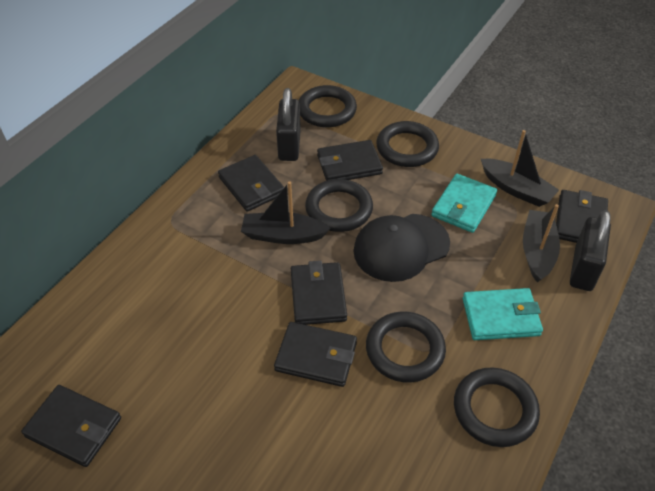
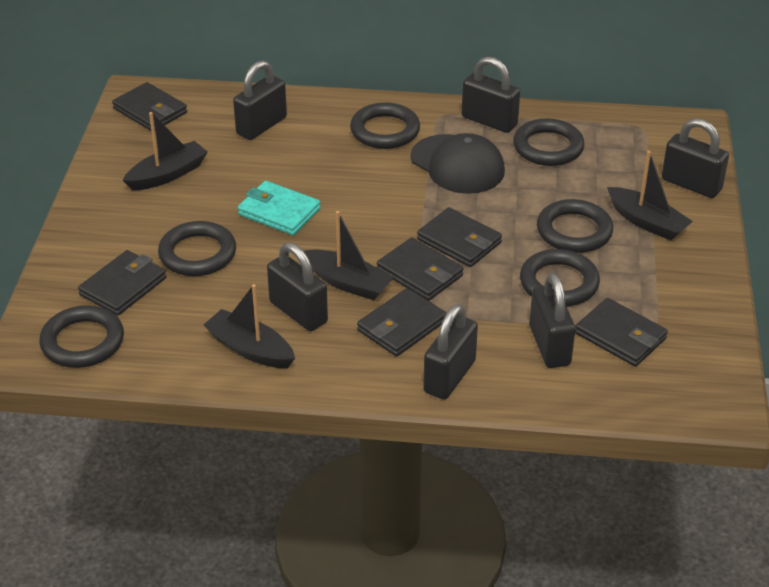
black boat: 3 -> 4
black padlock: 2 -> 6
black ring: 5 -> 6
turquoise wallet: 2 -> 1

